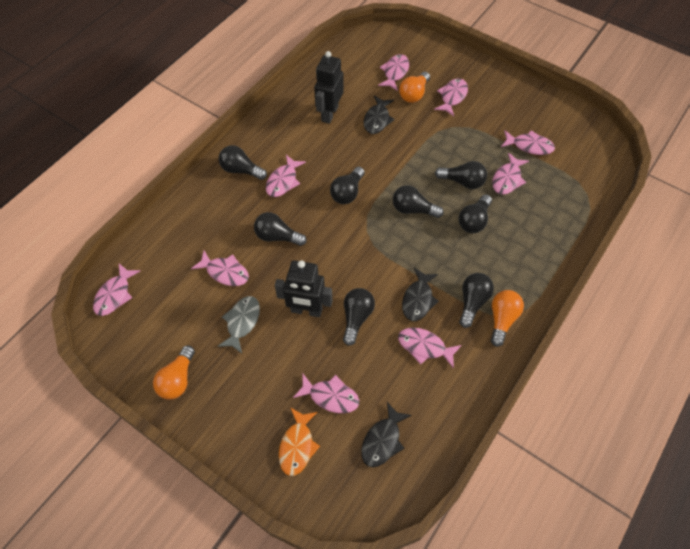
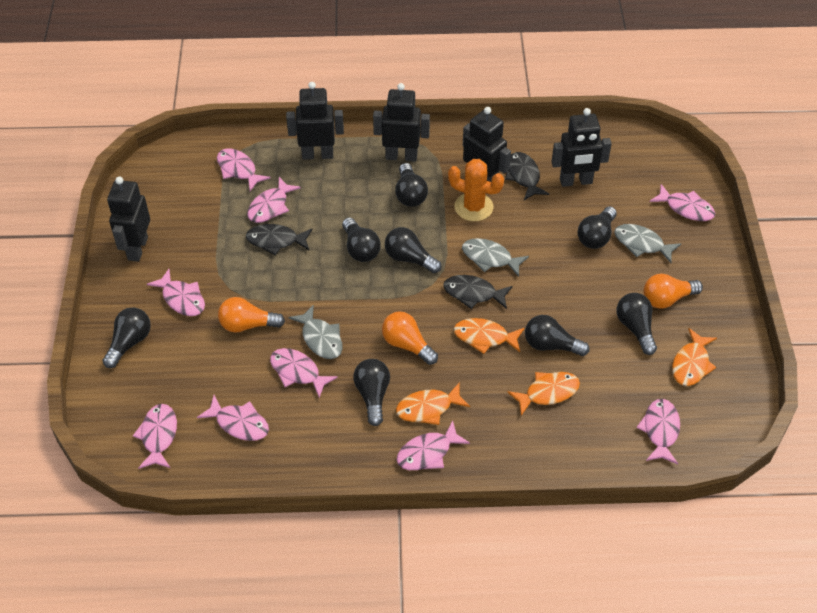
black robot: 2 -> 5
grey fish: 1 -> 3
orange cactus: 0 -> 1
orange fish: 1 -> 4

